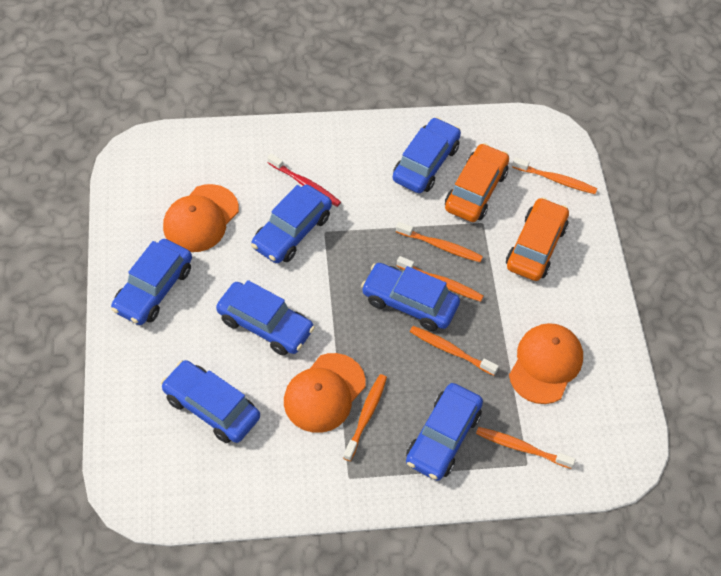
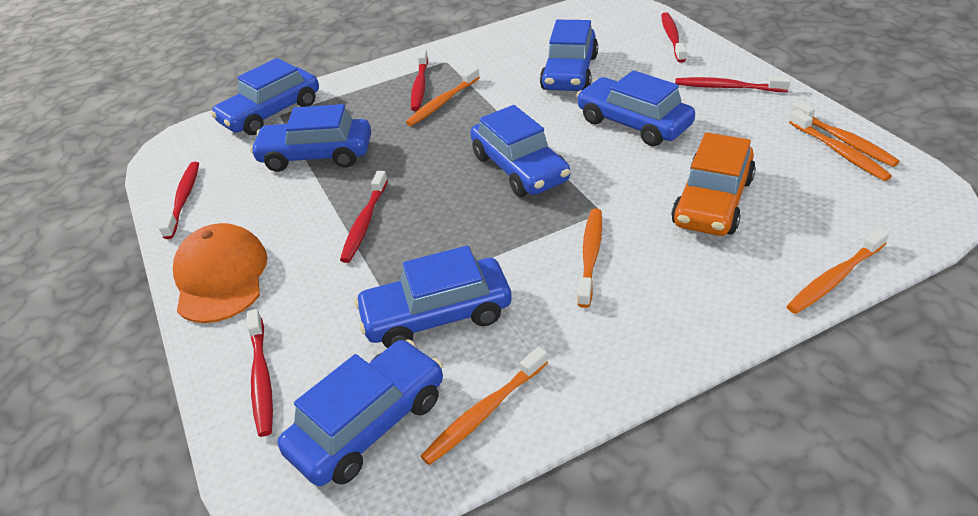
orange cap: 3 -> 1
orange car: 2 -> 1
red toothbrush: 1 -> 6

